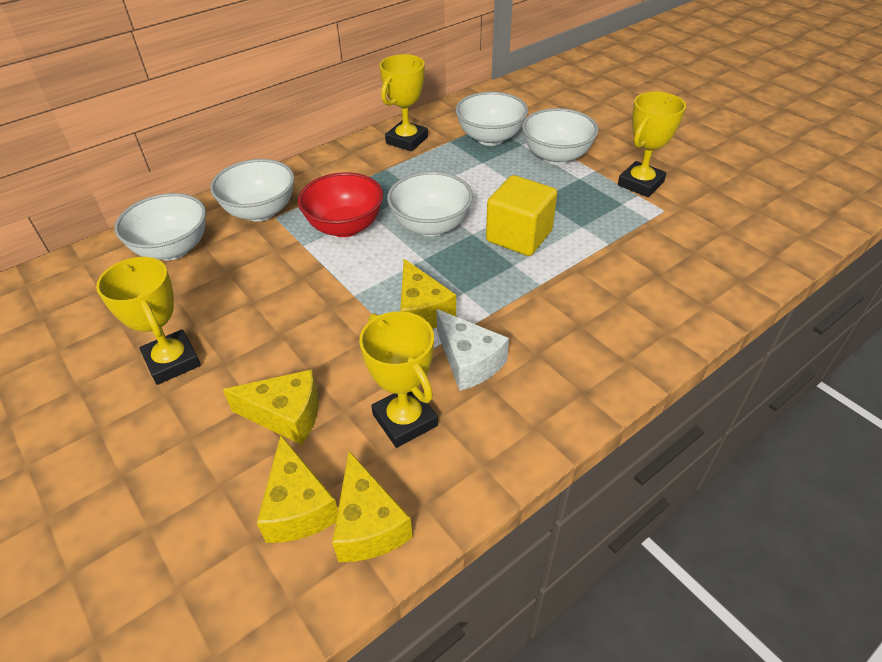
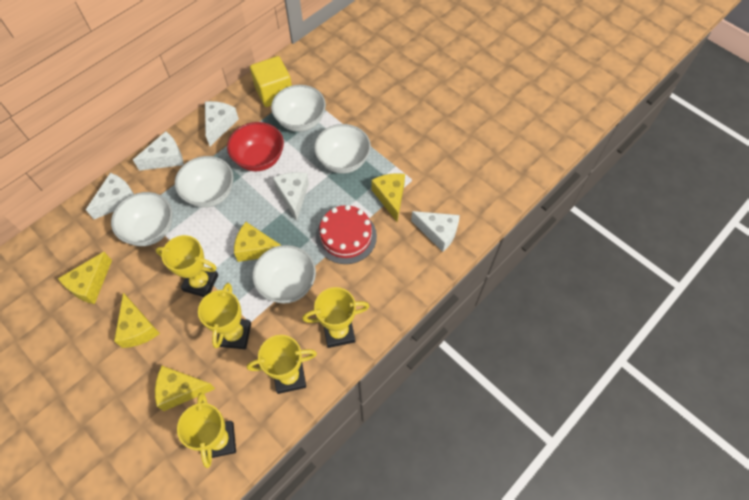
red cake: 0 -> 1
white cheese: 1 -> 5
yellow cheese: 4 -> 5
yellow trophy: 4 -> 5

